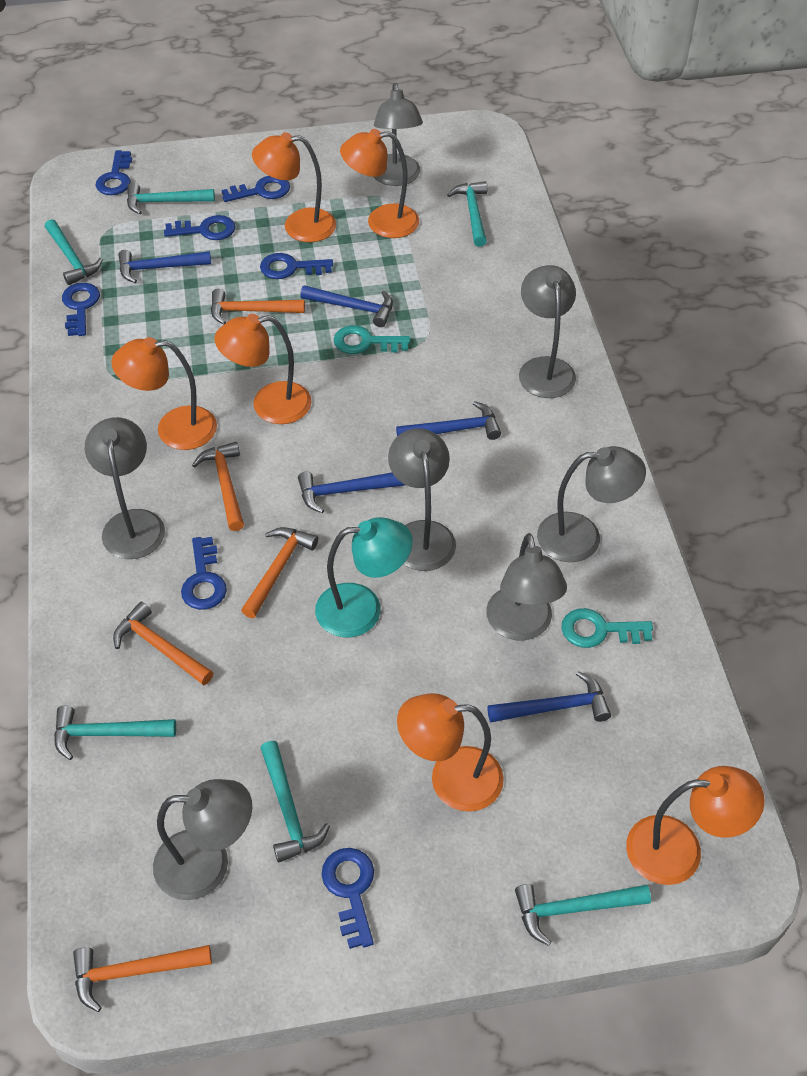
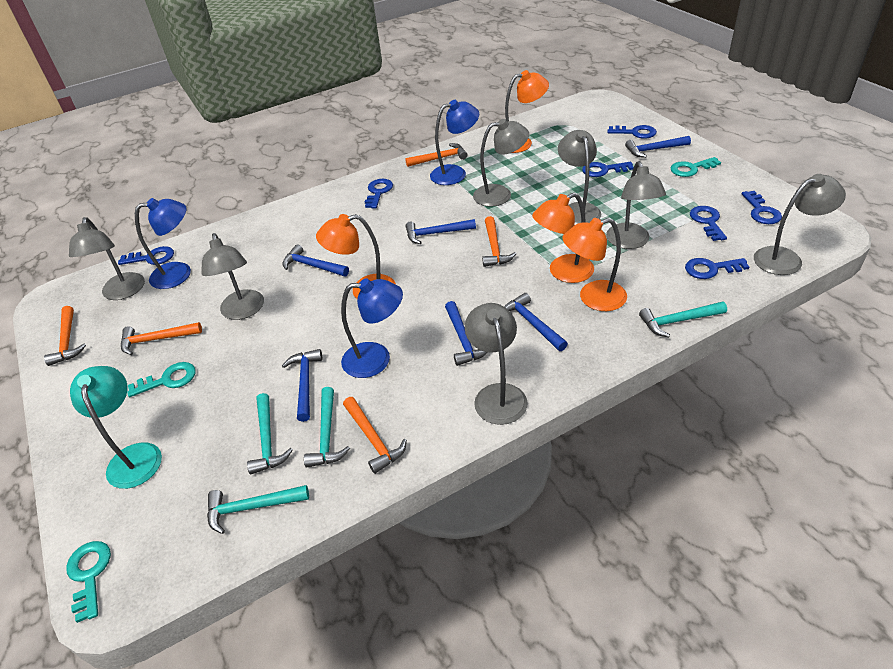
blue hammer: 5 -> 6
blue lamp: 0 -> 3
orange lamp: 6 -> 4
turquoise hammer: 6 -> 4
turquoise key: 2 -> 3

